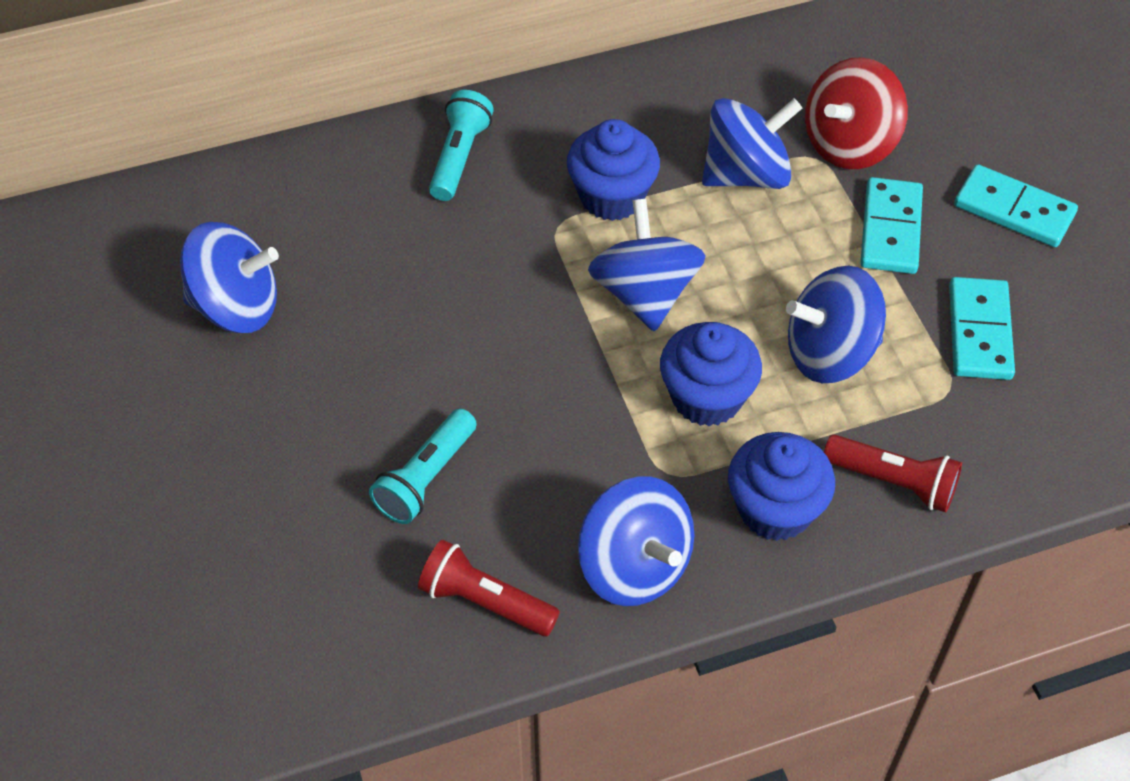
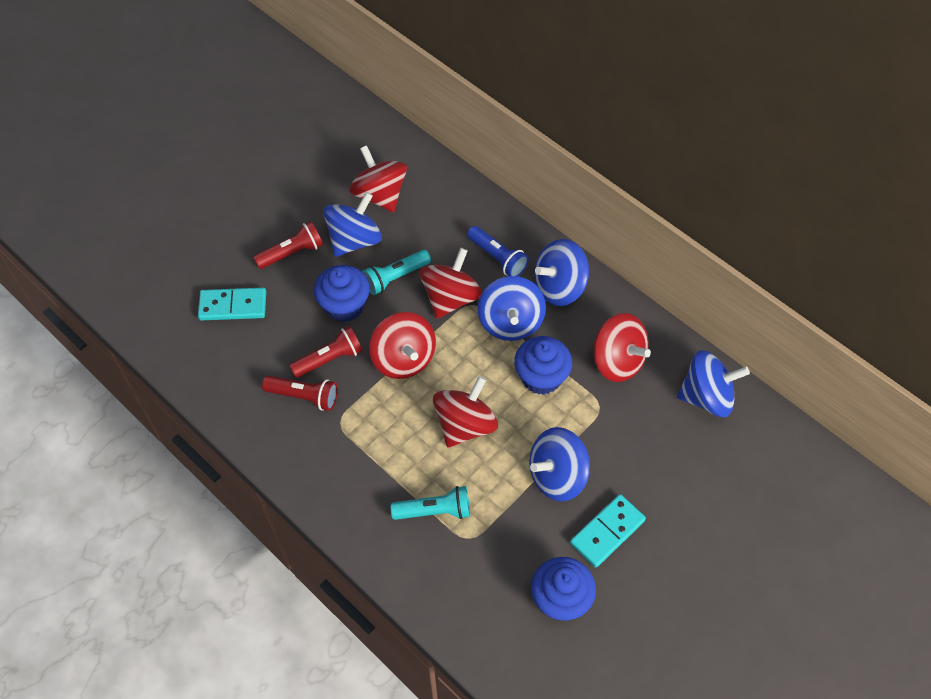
blue flashlight: 0 -> 1
red flashlight: 2 -> 3
red spinning top: 1 -> 5
turquoise domino: 3 -> 2

